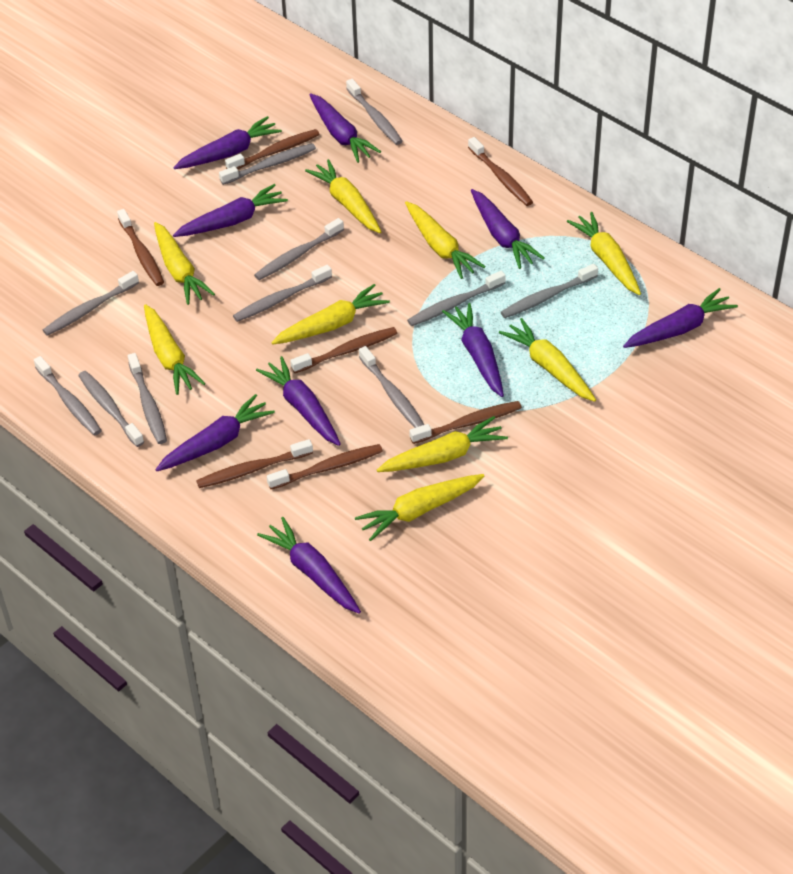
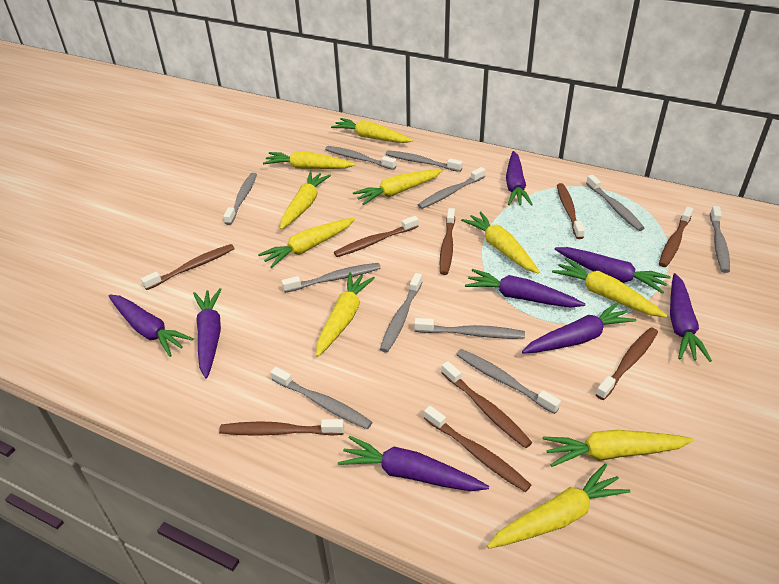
brown toothbrush: 7 -> 9
purple carrot: 9 -> 8
yellow carrot: 9 -> 10

